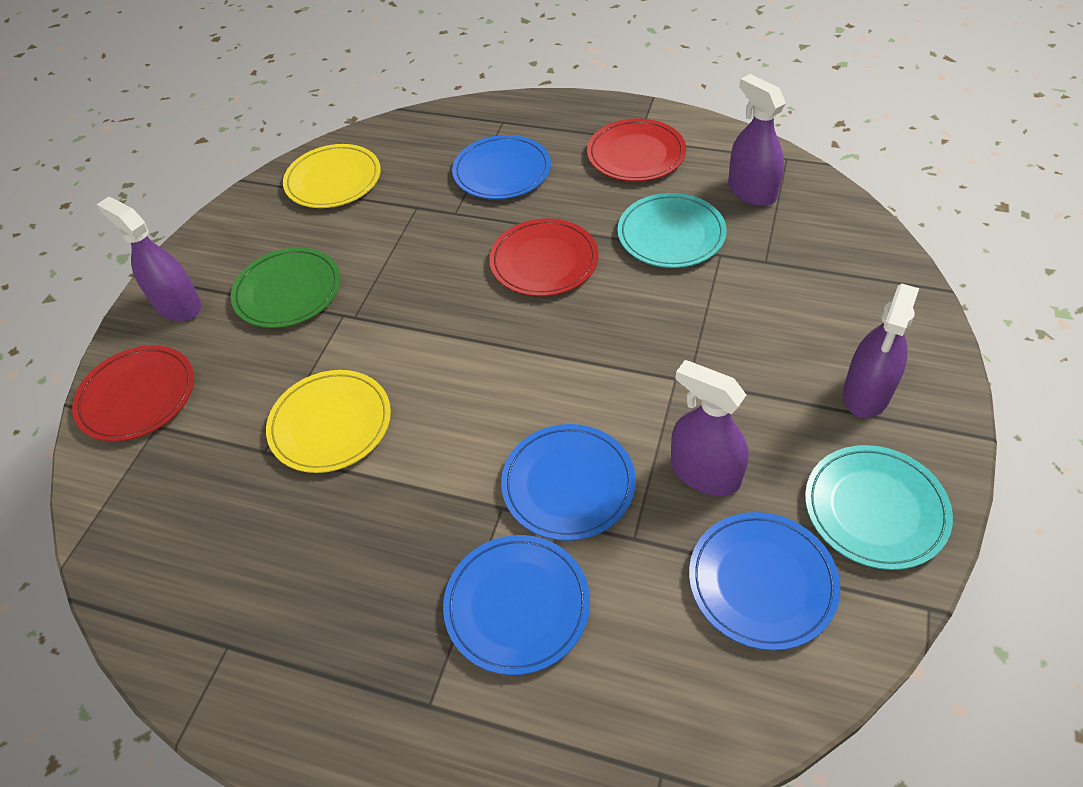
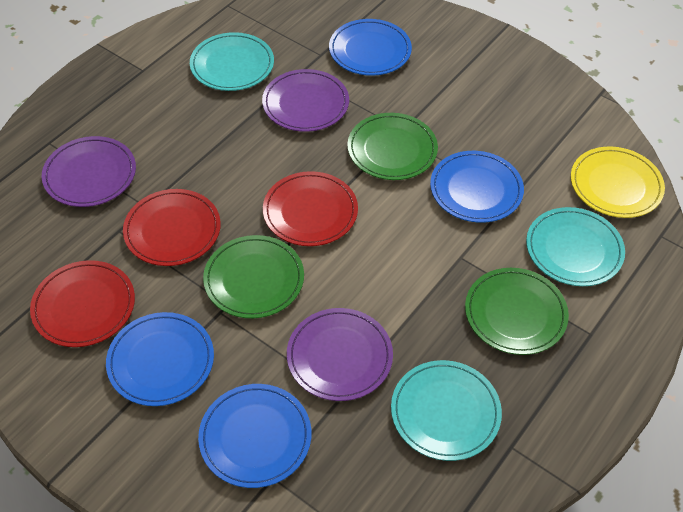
green plate: 1 -> 3
purple plate: 0 -> 3
purple spray bottle: 4 -> 0
turquoise plate: 2 -> 3
yellow plate: 2 -> 1

